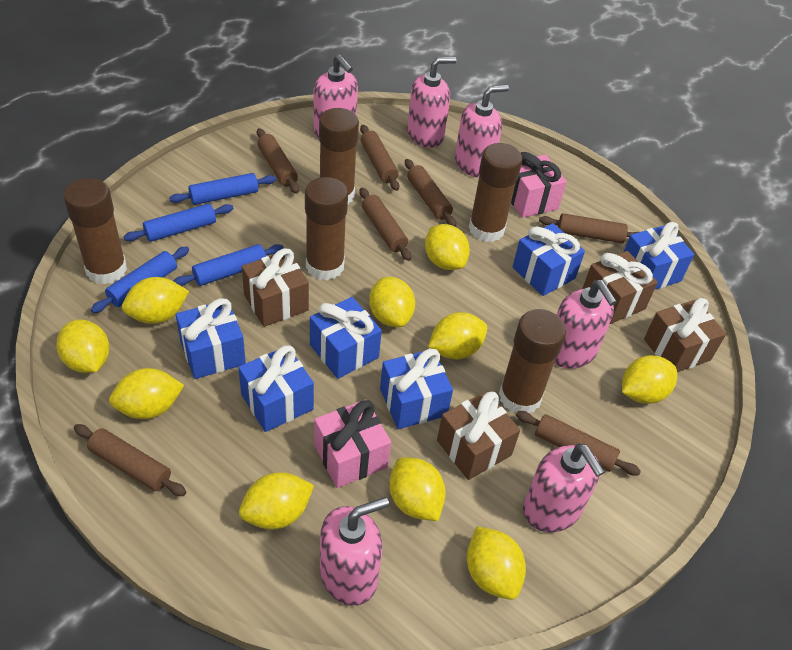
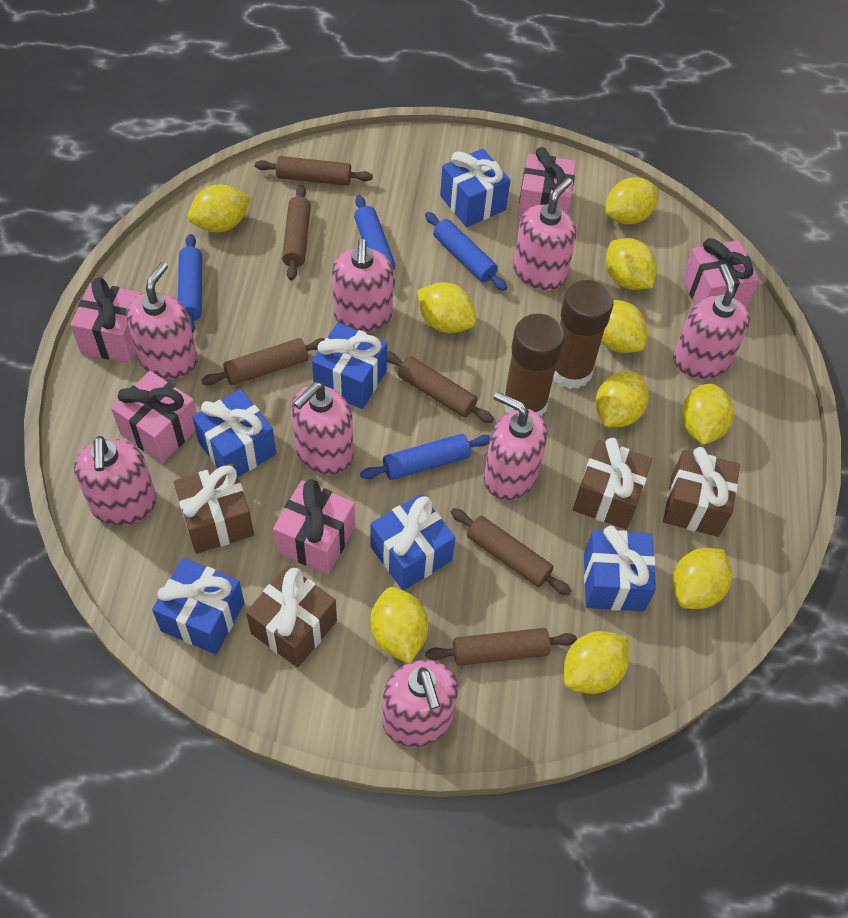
brown glue stick: 5 -> 2
brown rolling pin: 7 -> 6
pink gift: 2 -> 5
pink soap dispenser: 6 -> 8

